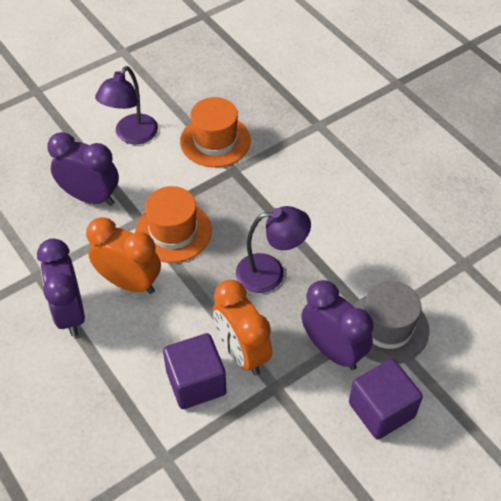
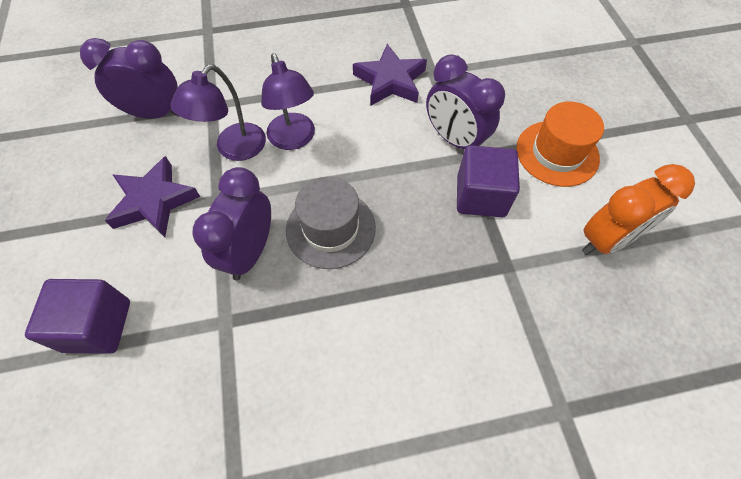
orange clock: 2 -> 1
orange hat: 2 -> 1
purple star: 0 -> 2

